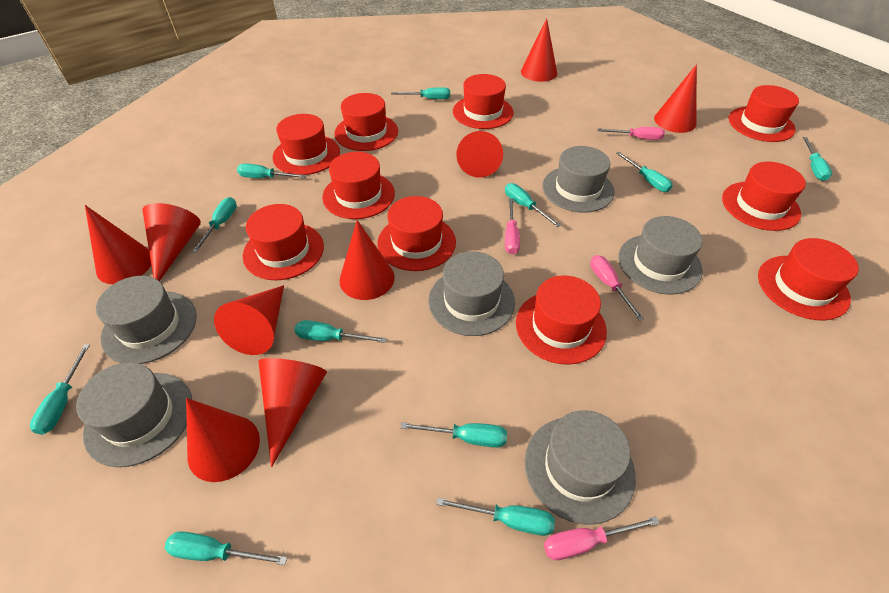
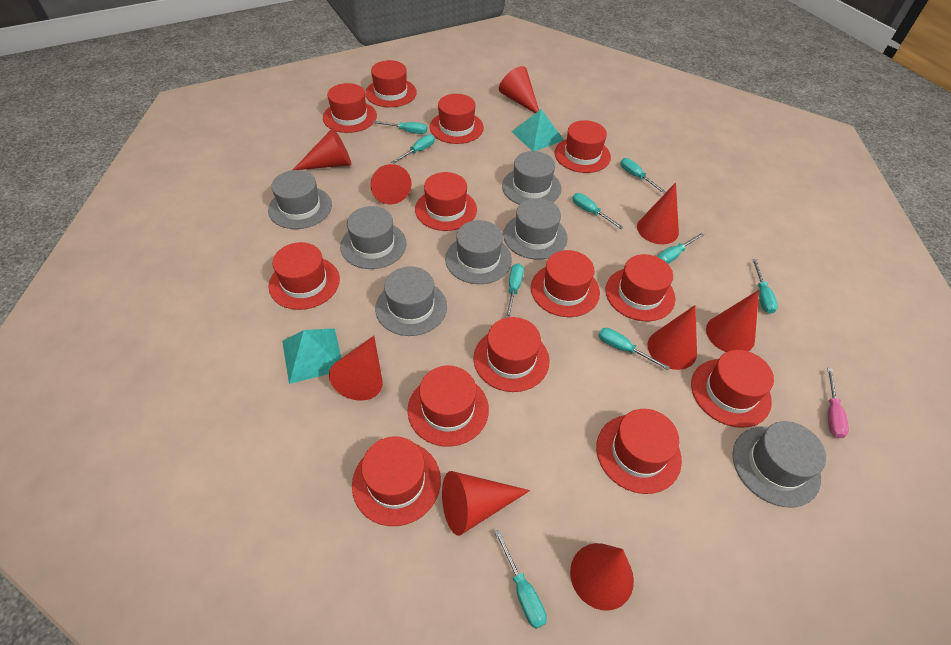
grey hat: 6 -> 7
pink screwdriver: 4 -> 1
red hat: 10 -> 13
turquoise pyramid: 0 -> 2
turquoise screwdriver: 11 -> 9

